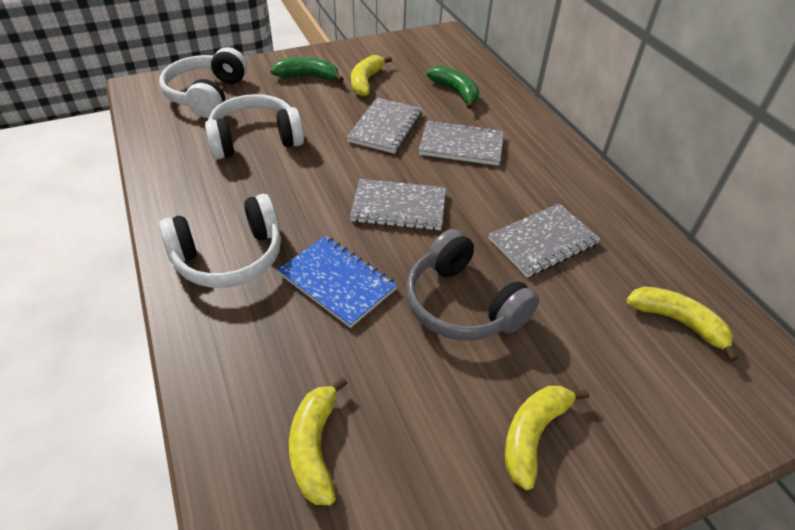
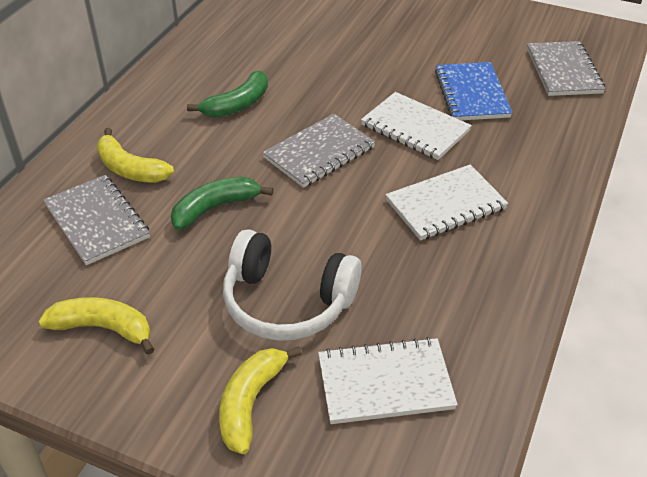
grey headphones: 1 -> 0
grey notebook: 4 -> 3
white headphones: 3 -> 1
white notebook: 0 -> 3
yellow banana: 4 -> 3

